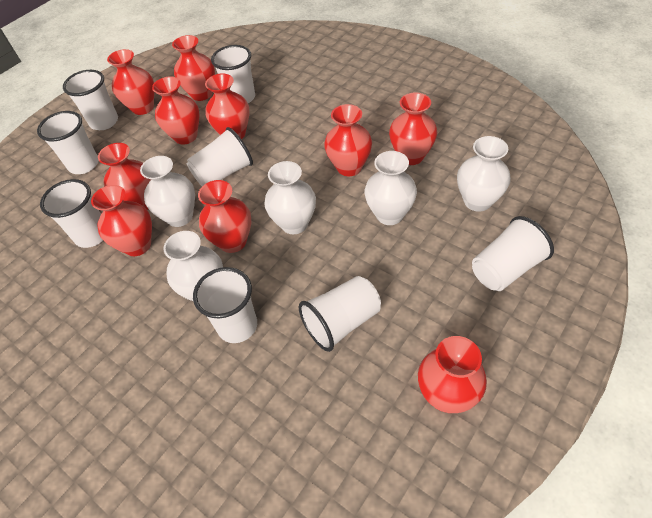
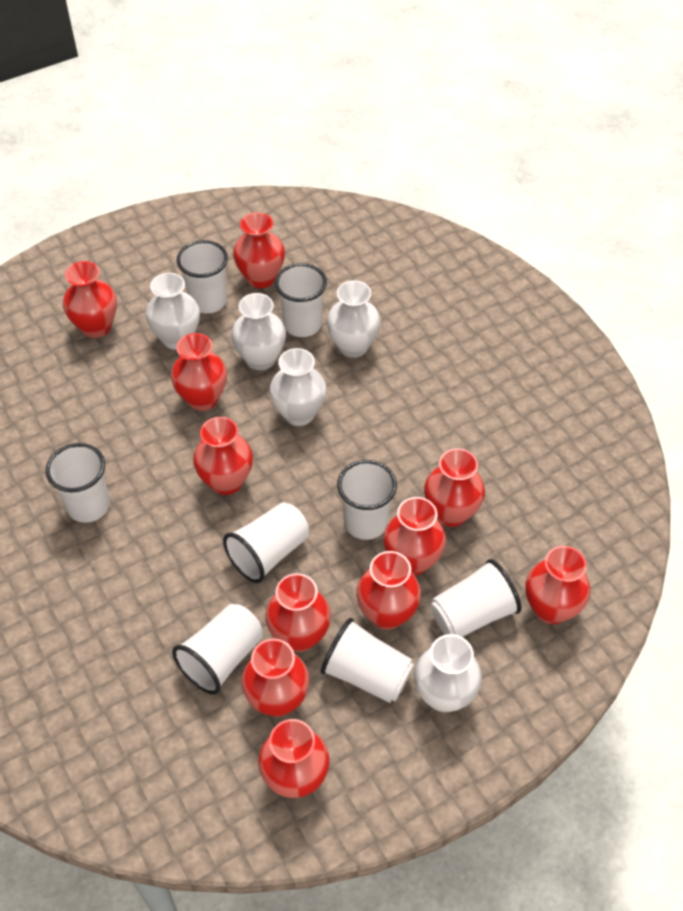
red vase: 10 -> 11

